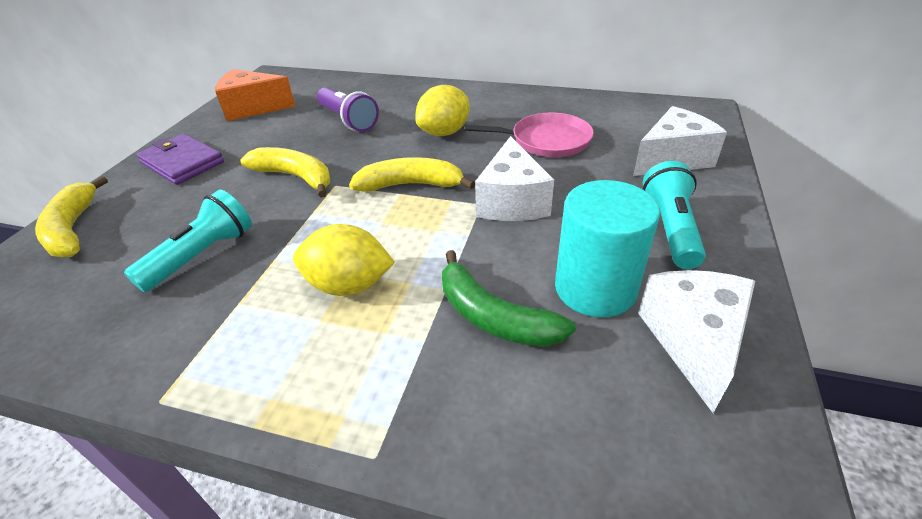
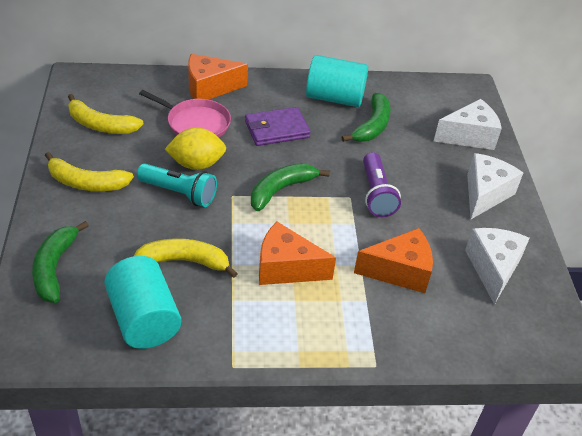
green banana: 1 -> 3
orange cheese: 1 -> 3
turquoise cylinder: 1 -> 2
turquoise flashlight: 2 -> 1
yellow lemon: 2 -> 1

